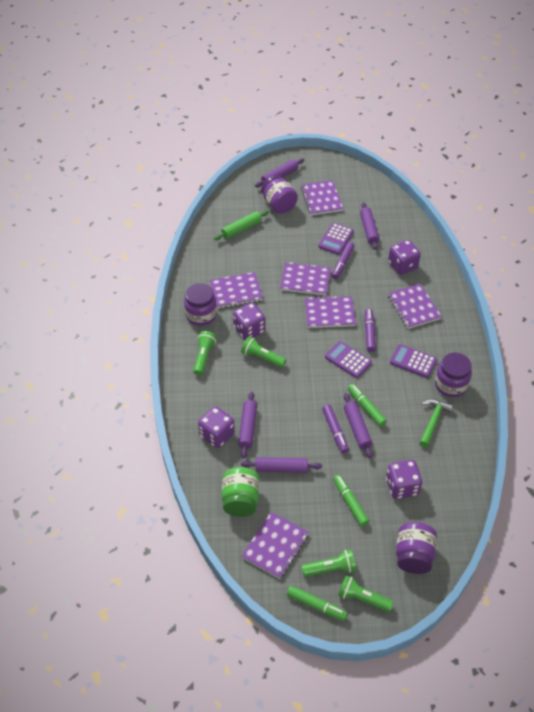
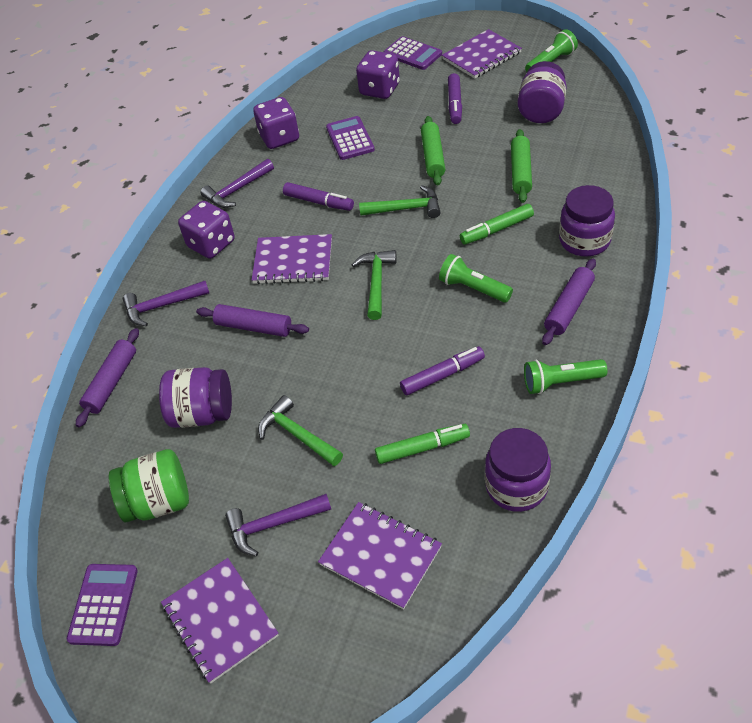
green flashlight: 4 -> 3
green hammer: 1 -> 3
green marker: 3 -> 2
green rolling pin: 1 -> 2
purple dice: 4 -> 3
purple hammer: 0 -> 3
purple notebook: 6 -> 4
purple rolling pin: 5 -> 3

